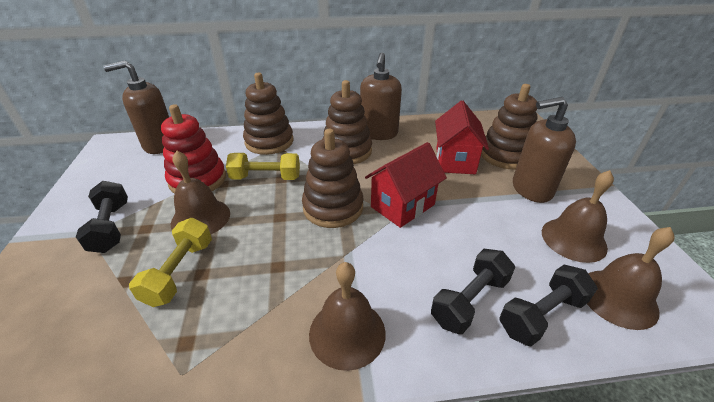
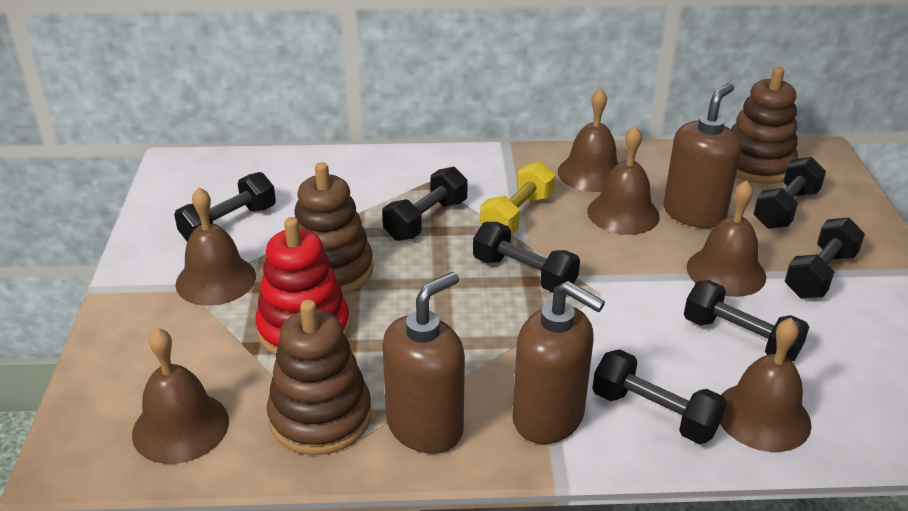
black dumbbell: 3 -> 7
brown bell: 4 -> 6
brown stacking toy: 4 -> 3
red house: 2 -> 0
yellow dumbbell: 2 -> 1

